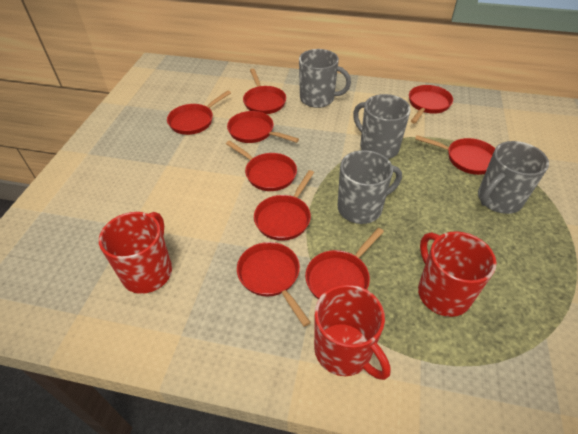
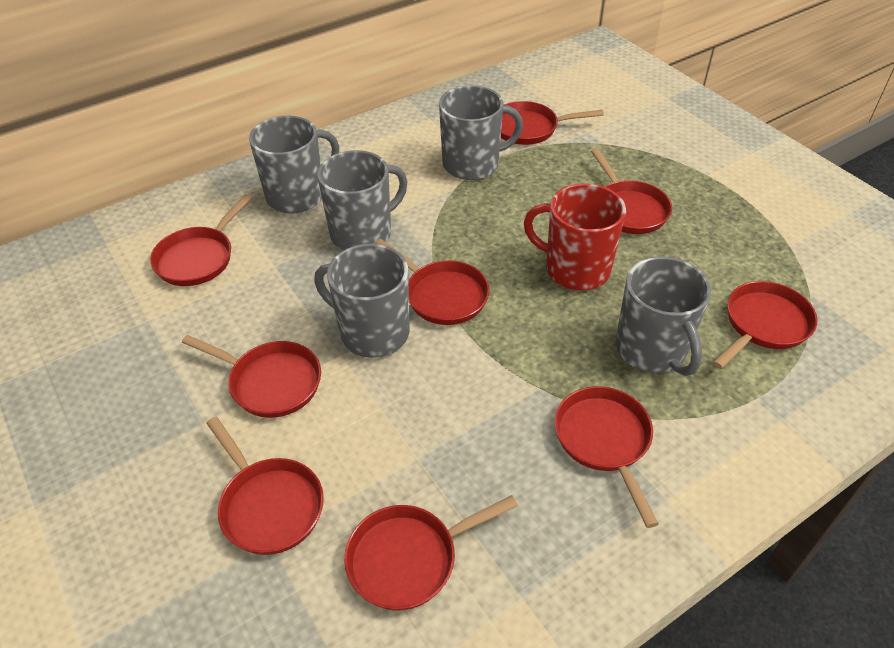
grey mug: 4 -> 5
red mug: 3 -> 1

